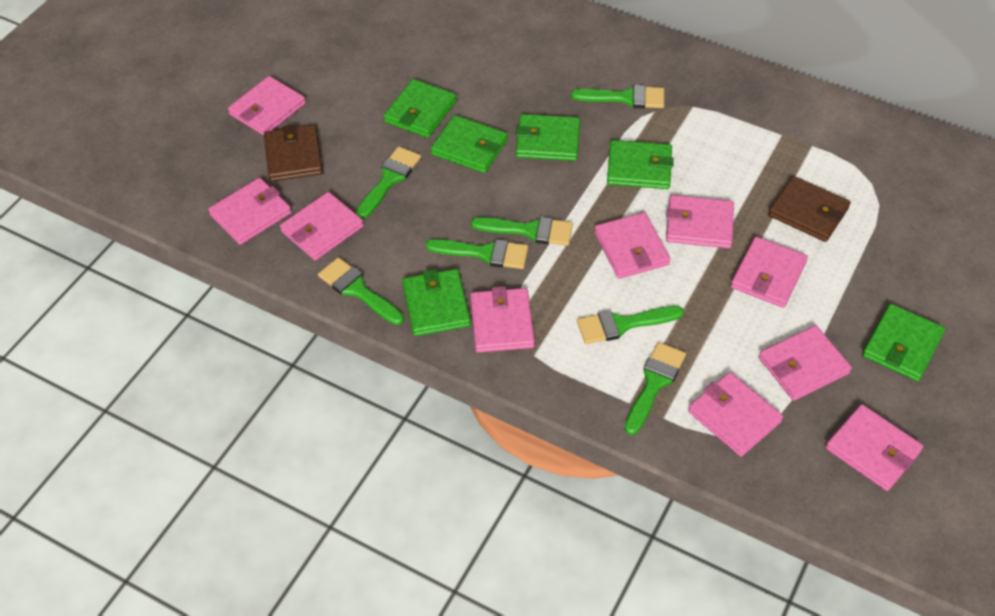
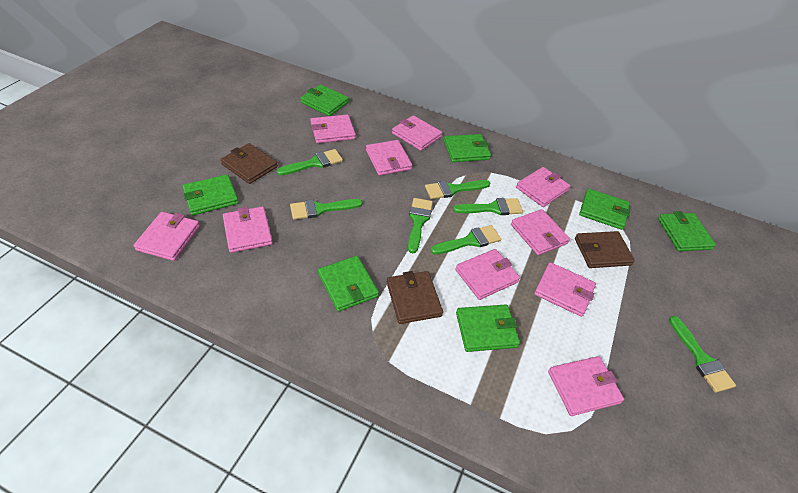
brown wallet: 2 -> 3
green wallet: 6 -> 7

